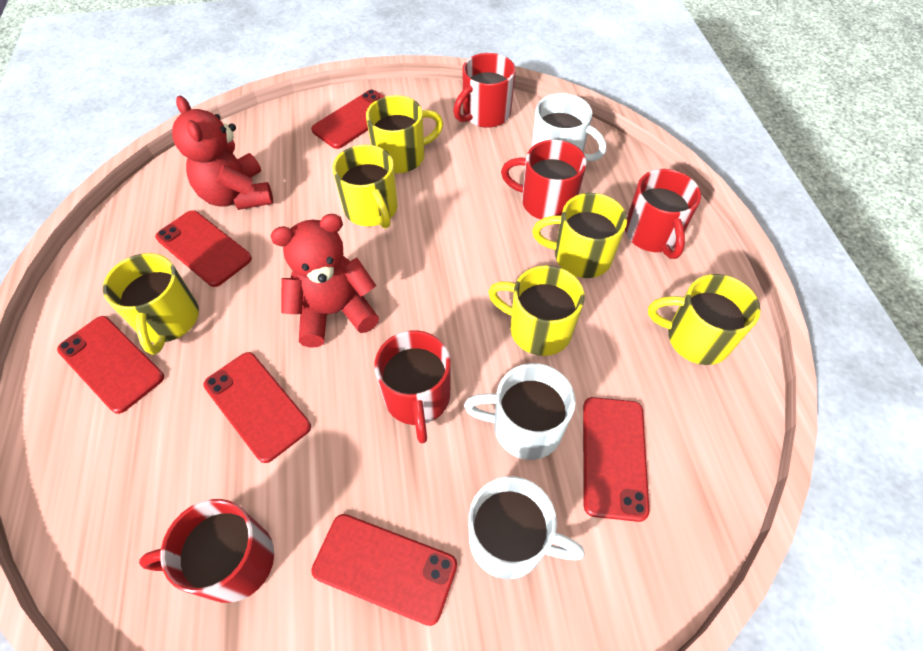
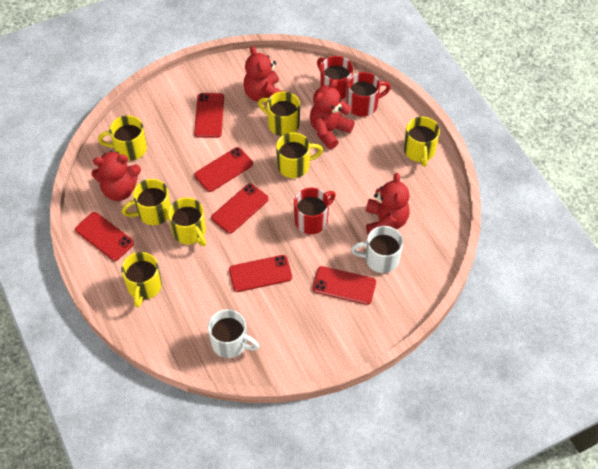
red mug: 5 -> 3
red teddy bear: 2 -> 4
white mug: 3 -> 2
yellow mug: 6 -> 7

